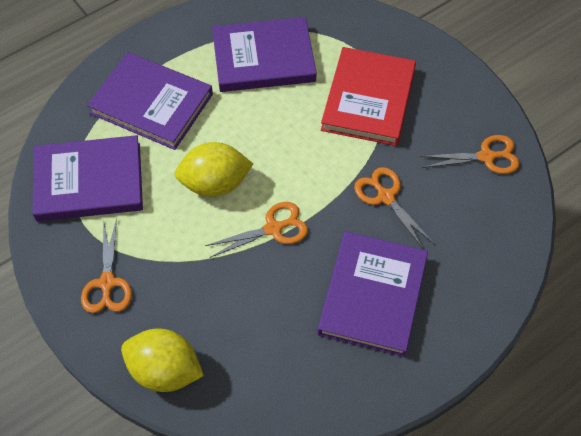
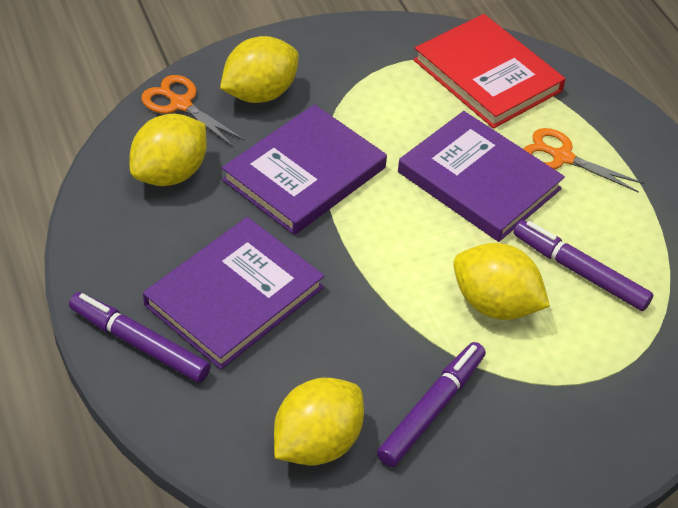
orange scissors: 4 -> 2
purple book: 4 -> 3
purple marker: 0 -> 3
yellow lemon: 2 -> 4

